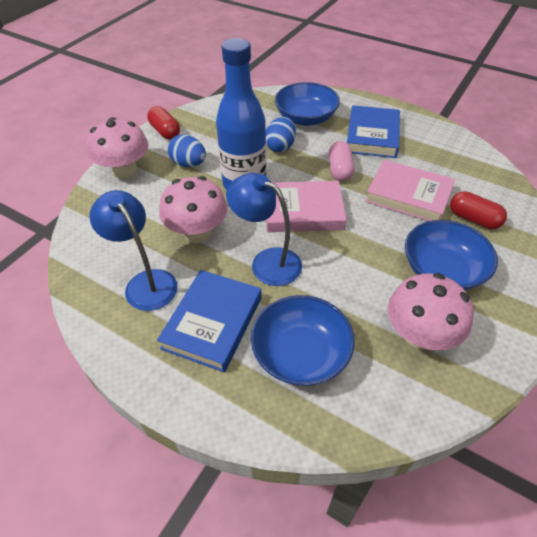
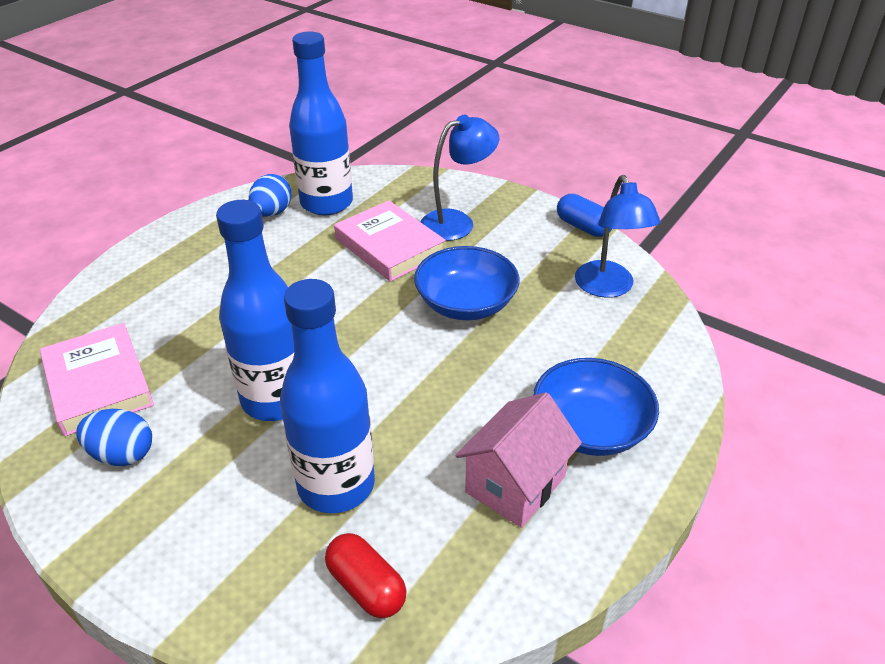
blue book: 2 -> 0
blue bottle: 1 -> 3
blue bowl: 3 -> 2
blue capsule: 0 -> 1
pink capsule: 1 -> 0
pink house: 0 -> 1
pink mushroom: 3 -> 0
red capsule: 2 -> 1

